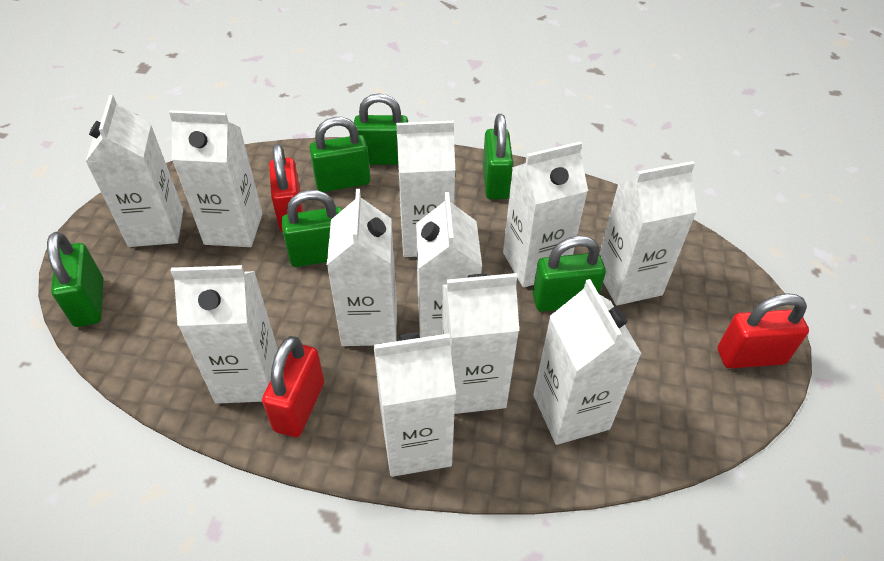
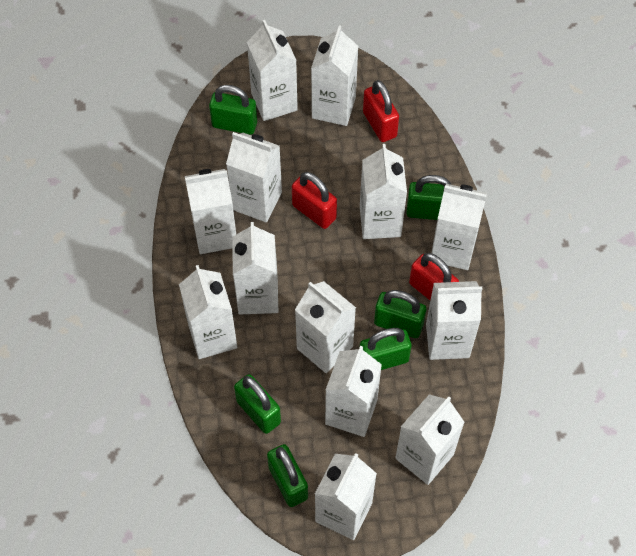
white carton: 11 -> 13

